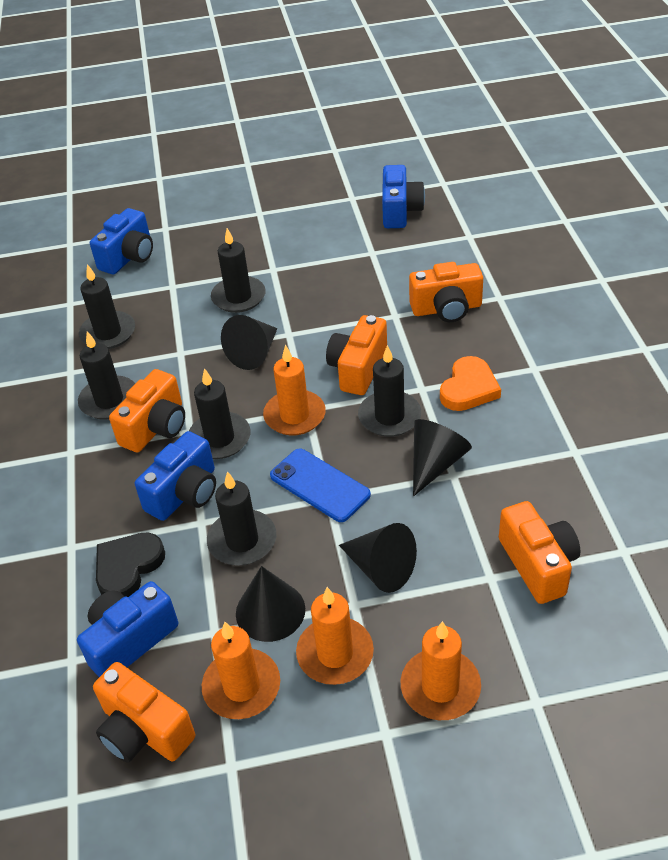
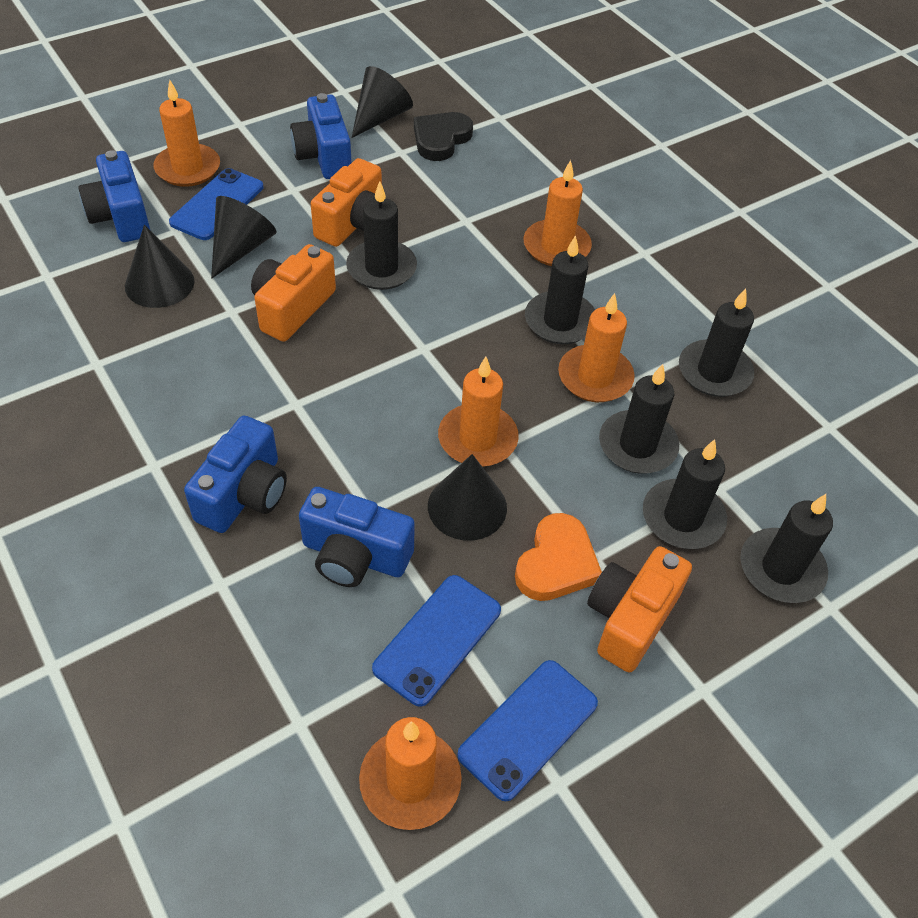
blue phone: 1 -> 3
orange camera: 5 -> 3
orange candle: 4 -> 5

